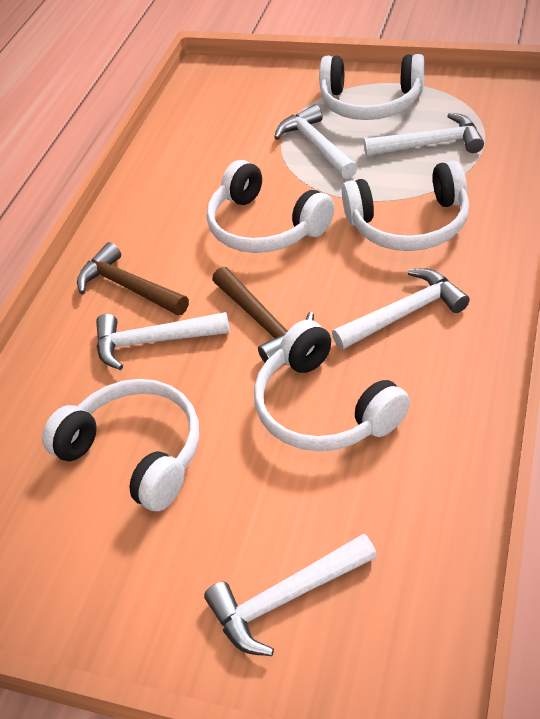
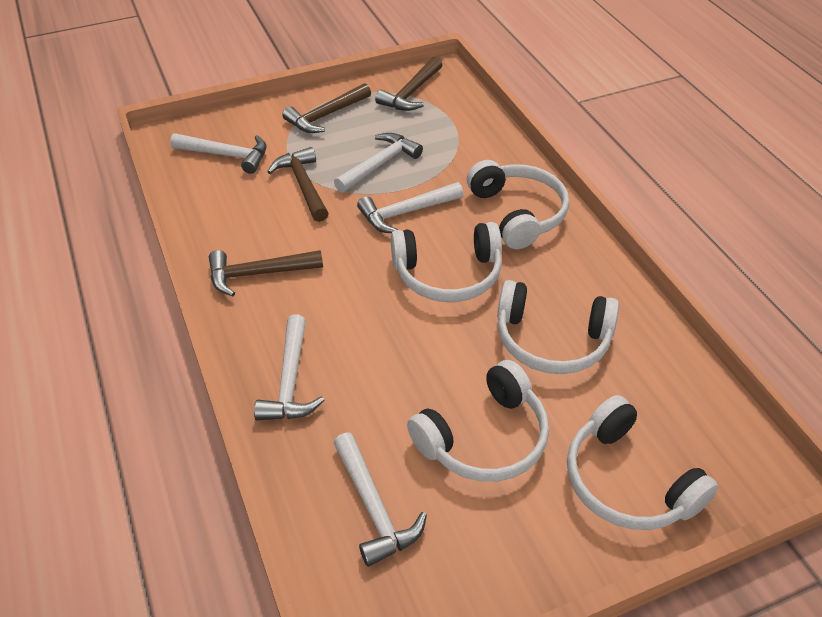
brown hammer: 2 -> 4

